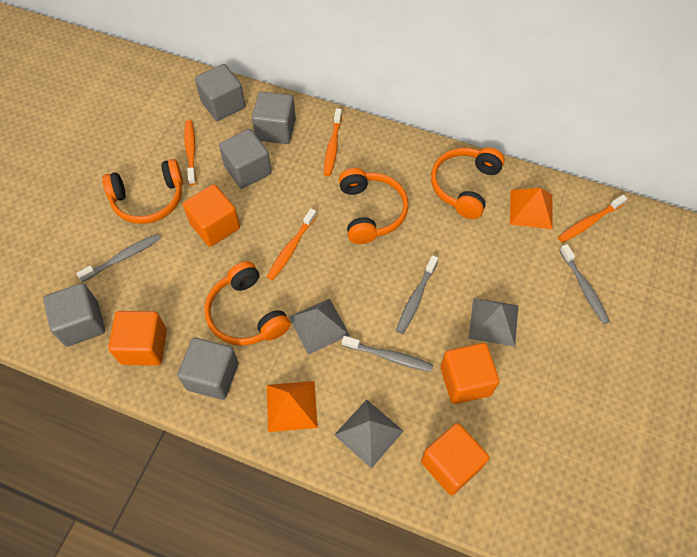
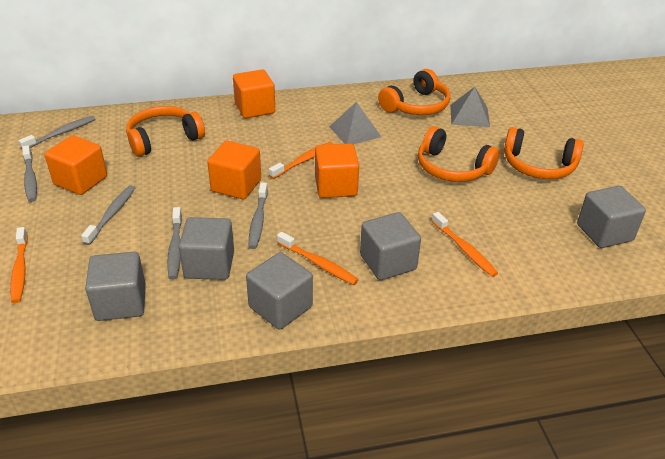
grey pyramid: 3 -> 2
grey toothbrush: 4 -> 5
orange pyramid: 2 -> 0

